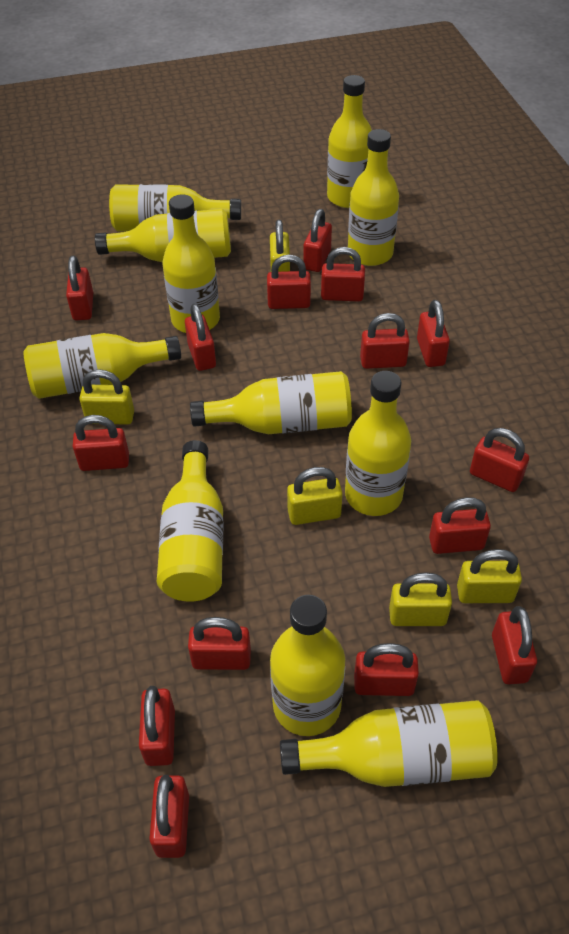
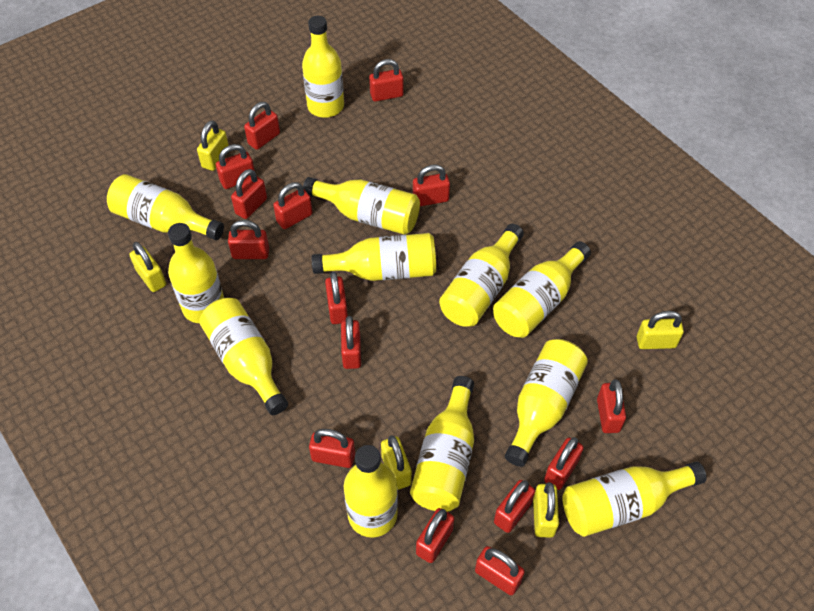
yellow bottle: 11 -> 12

